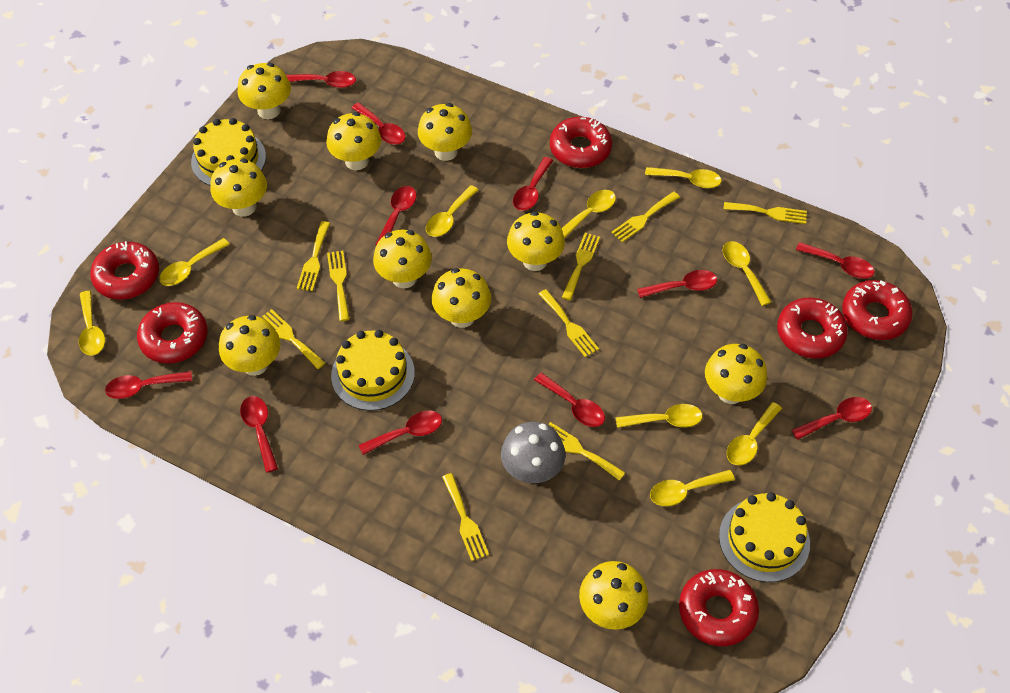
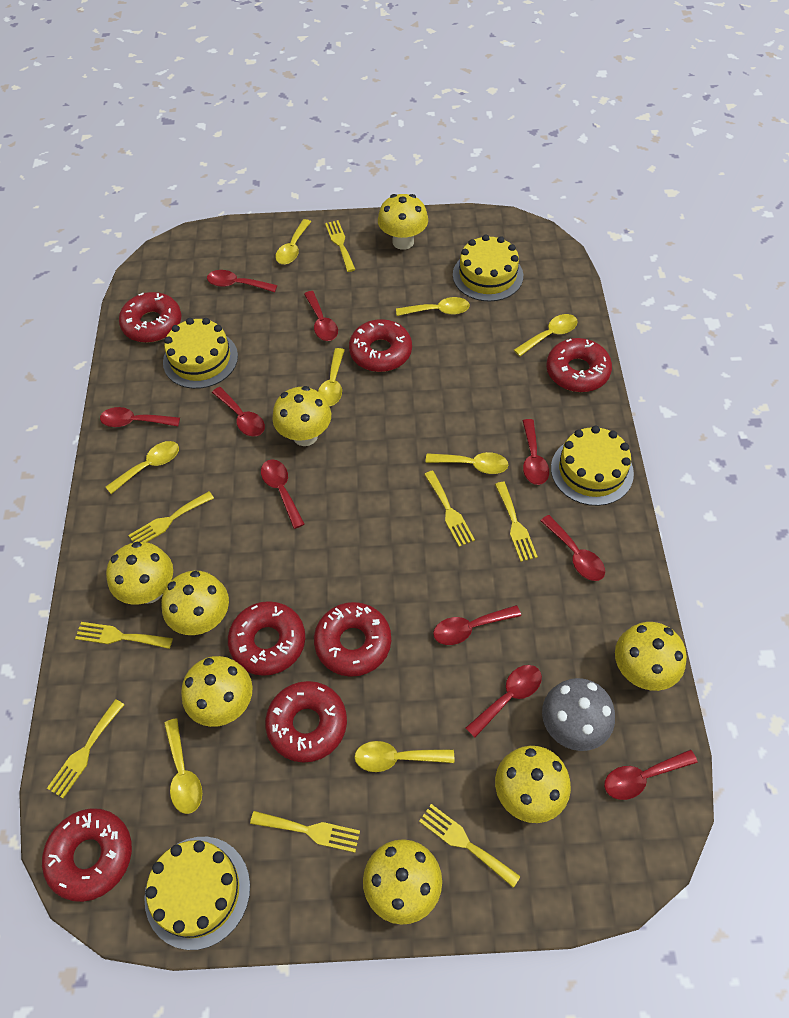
red donut: 6 -> 7
red spoon: 11 -> 10
yellow cake: 3 -> 4
yellow fork: 9 -> 8
yellow mushroom: 10 -> 8
yellow spoon: 9 -> 8

